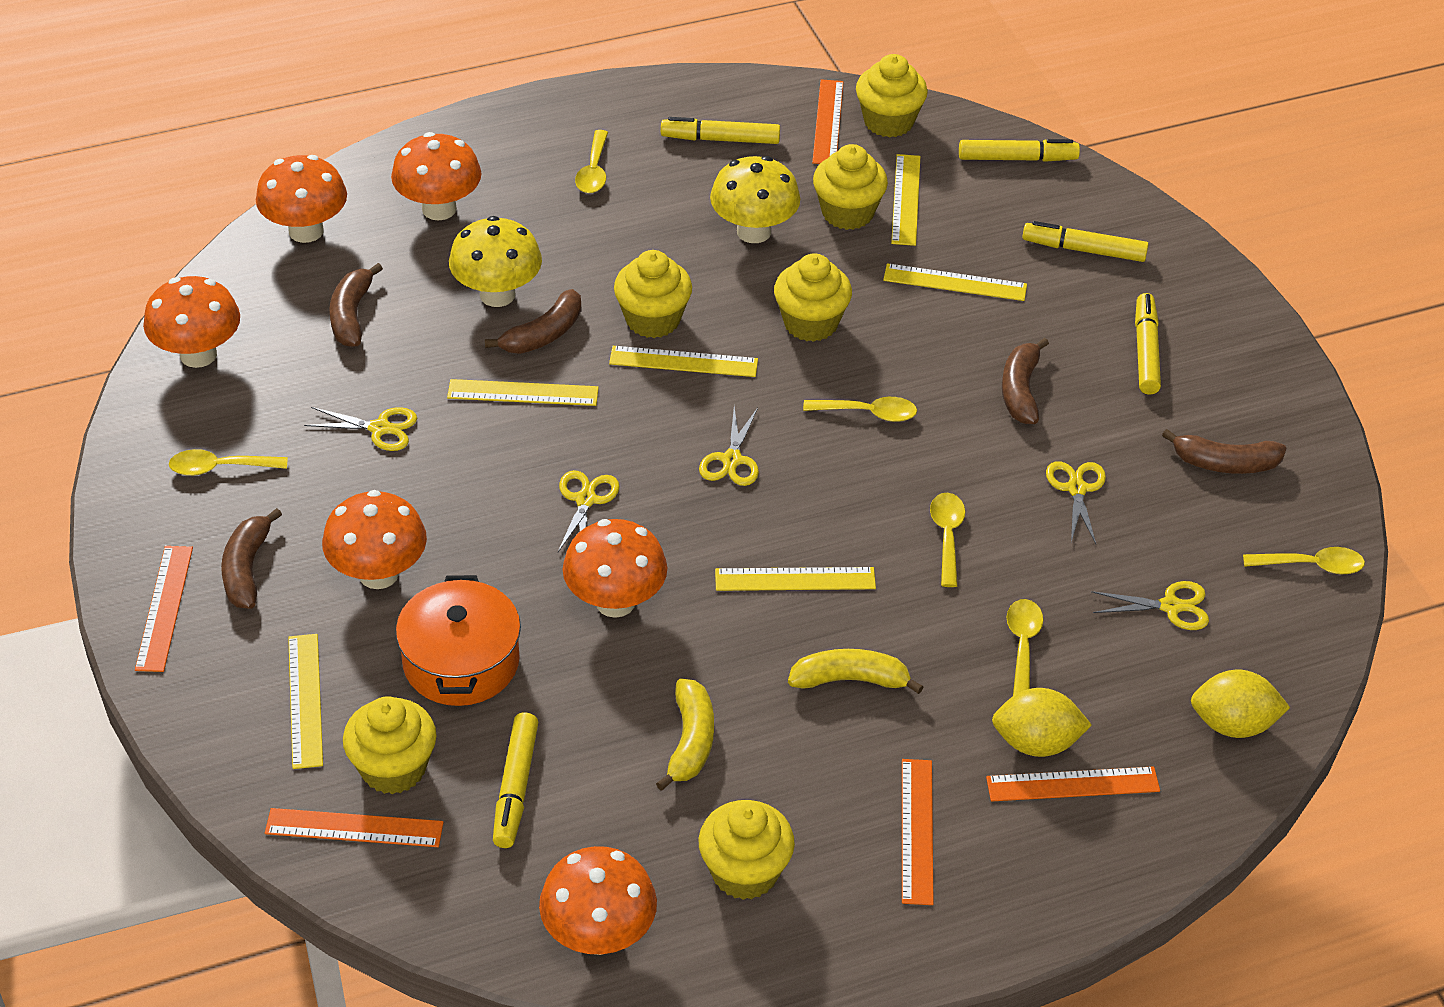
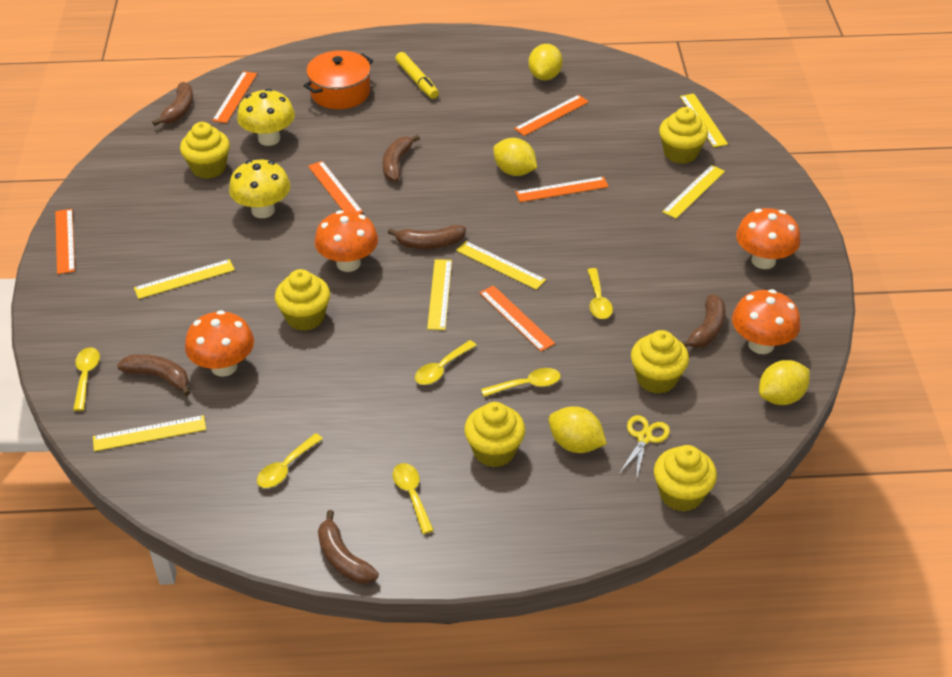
brown banana: 5 -> 6
orange mushroom: 6 -> 4
orange ruler: 5 -> 6
yellow banana: 2 -> 0
yellow lemon: 2 -> 4
yellow marker: 5 -> 1
yellow scissors: 5 -> 1

